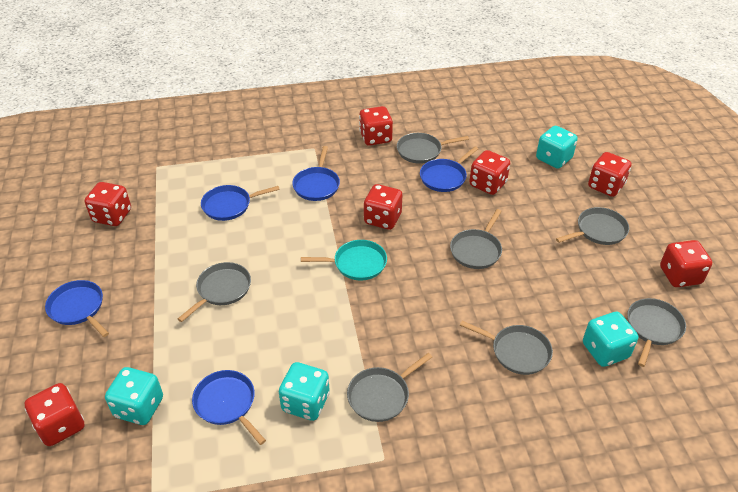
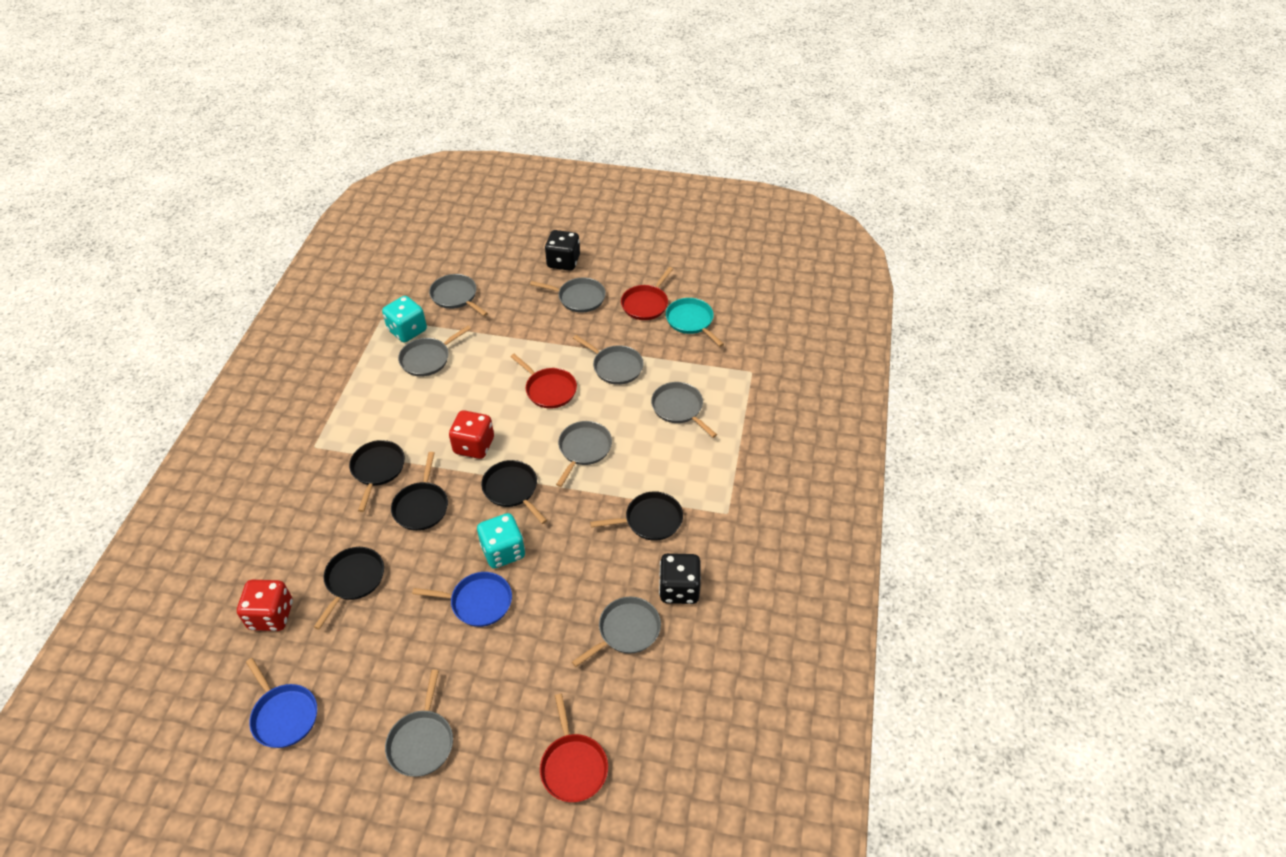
black dice: 0 -> 2
black pan: 0 -> 5
blue pan: 5 -> 2
grey pan: 7 -> 8
red dice: 7 -> 2
red pan: 0 -> 3
turquoise dice: 4 -> 2

